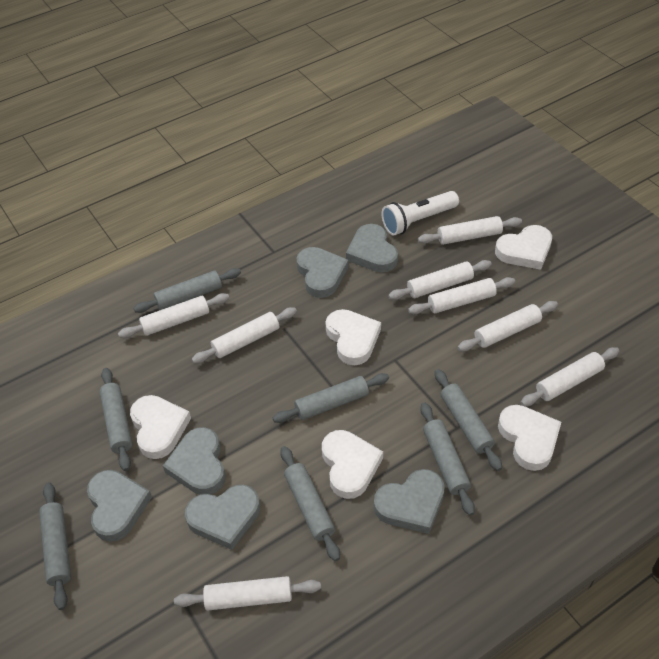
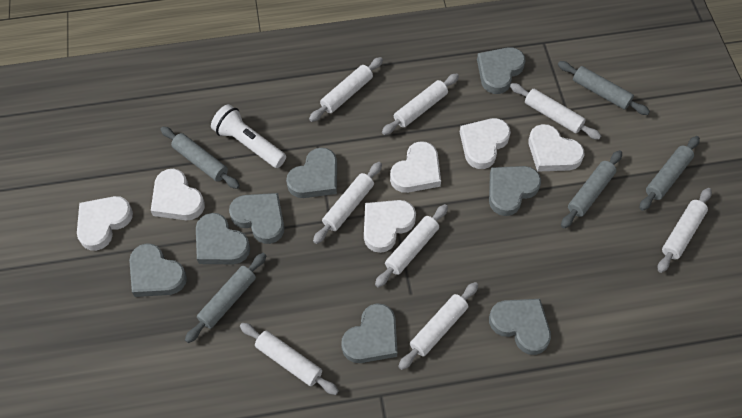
grey heart: 6 -> 8
grey rolling pin: 7 -> 5
white heart: 5 -> 6

